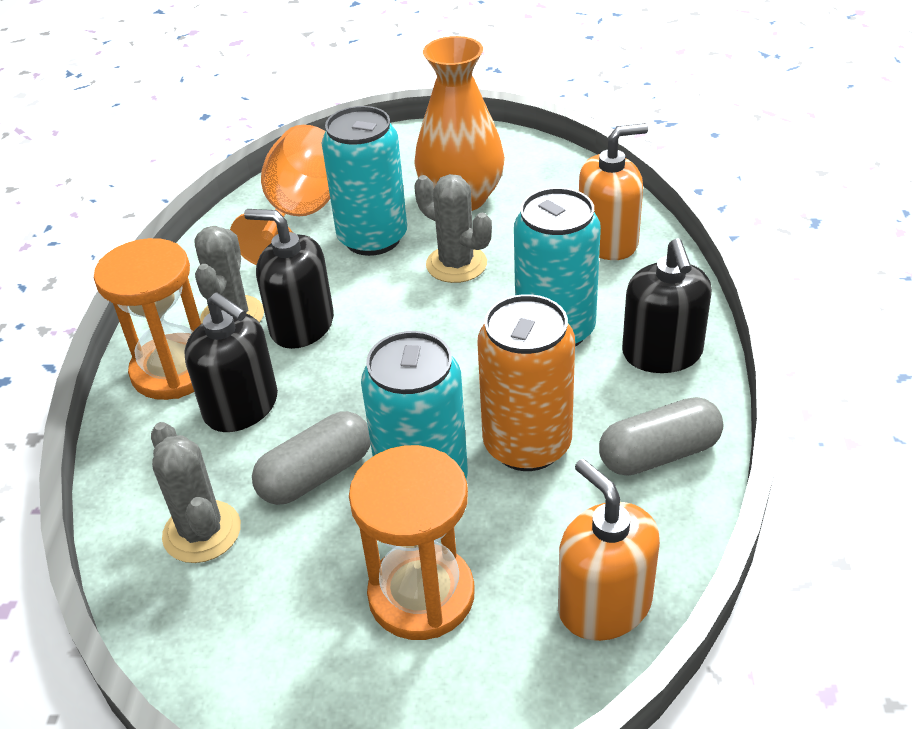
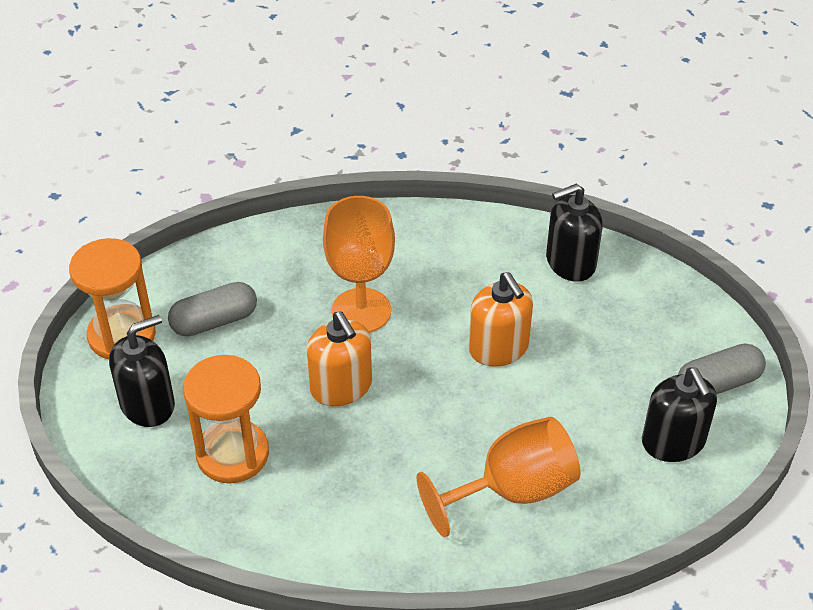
grey cactus: 3 -> 0
orange can: 1 -> 0
orange goblet: 1 -> 2
orange vase: 1 -> 0
turquoise can: 3 -> 0

